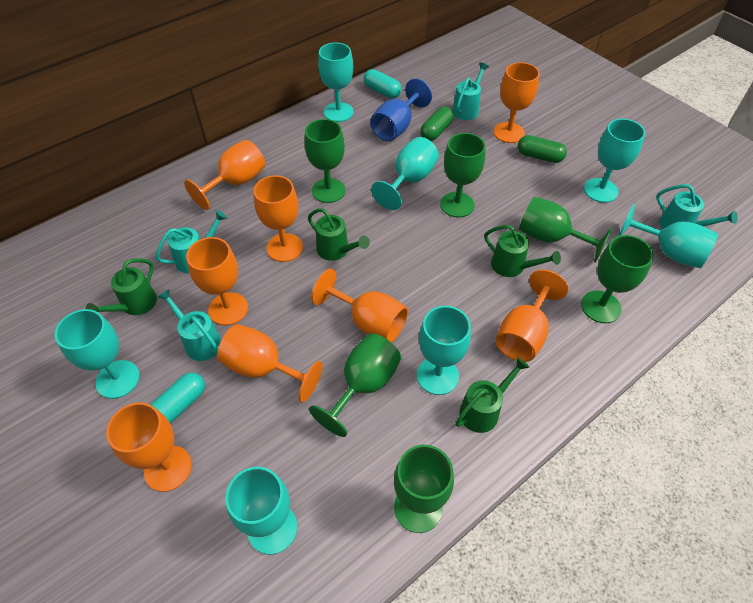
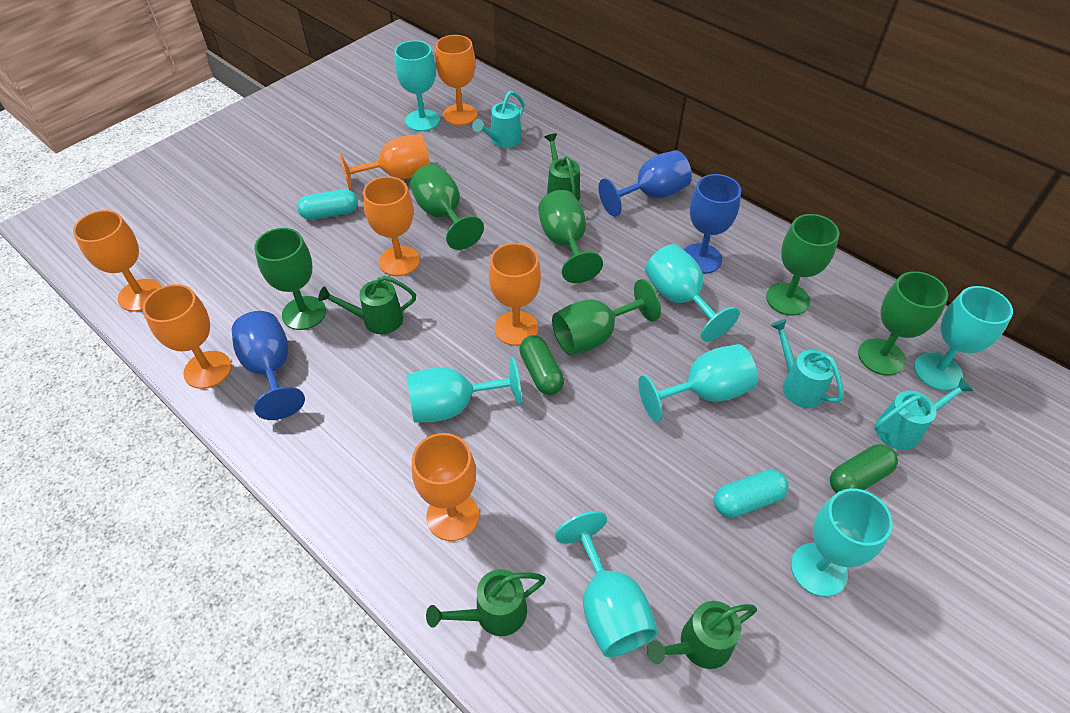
blue goblet: 1 -> 3
orange goblet: 8 -> 7
turquoise watering can: 4 -> 3

